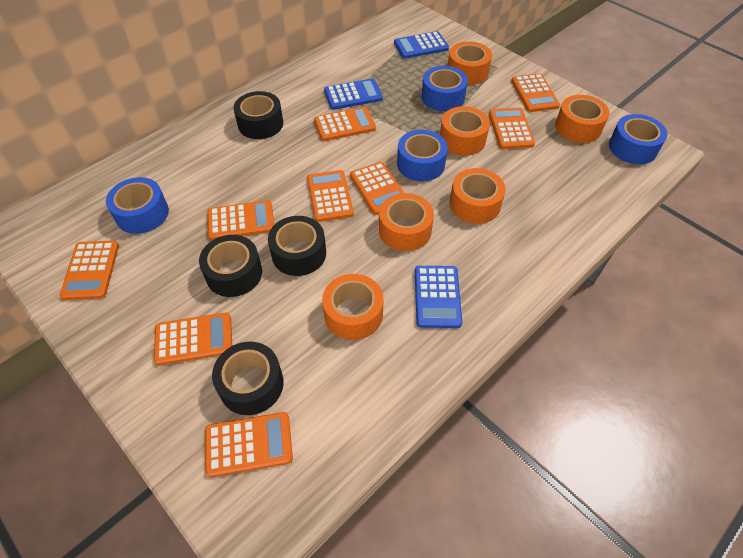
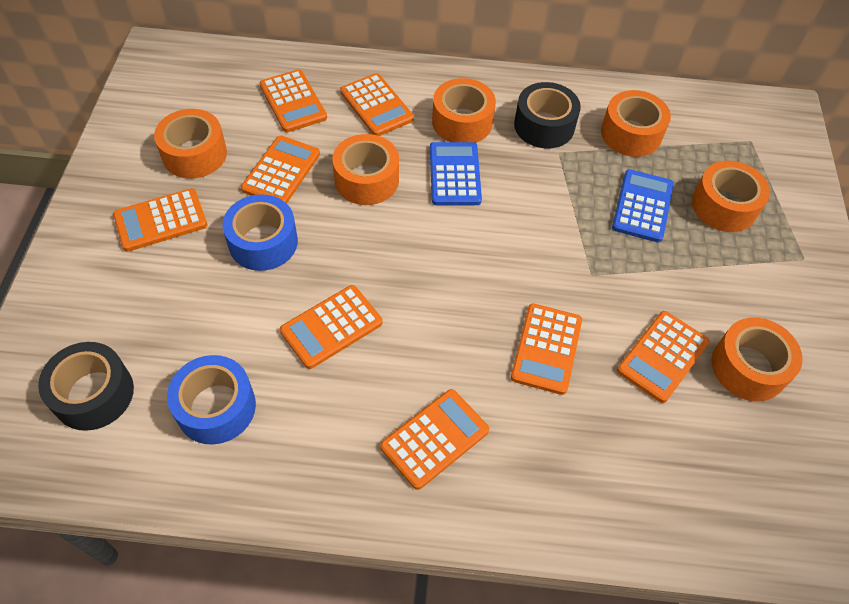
black tape: 4 -> 2
blue calculator: 3 -> 2
blue tape: 4 -> 2
orange calculator: 9 -> 8

